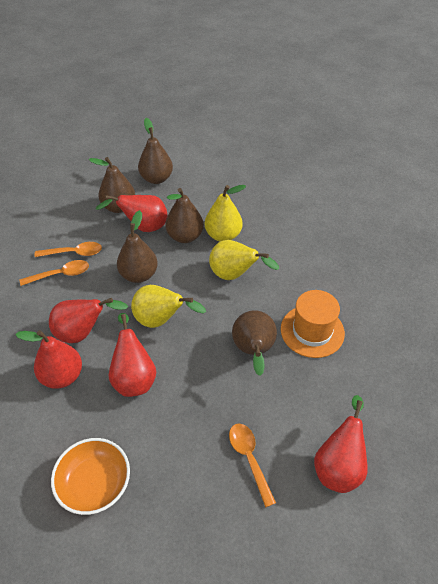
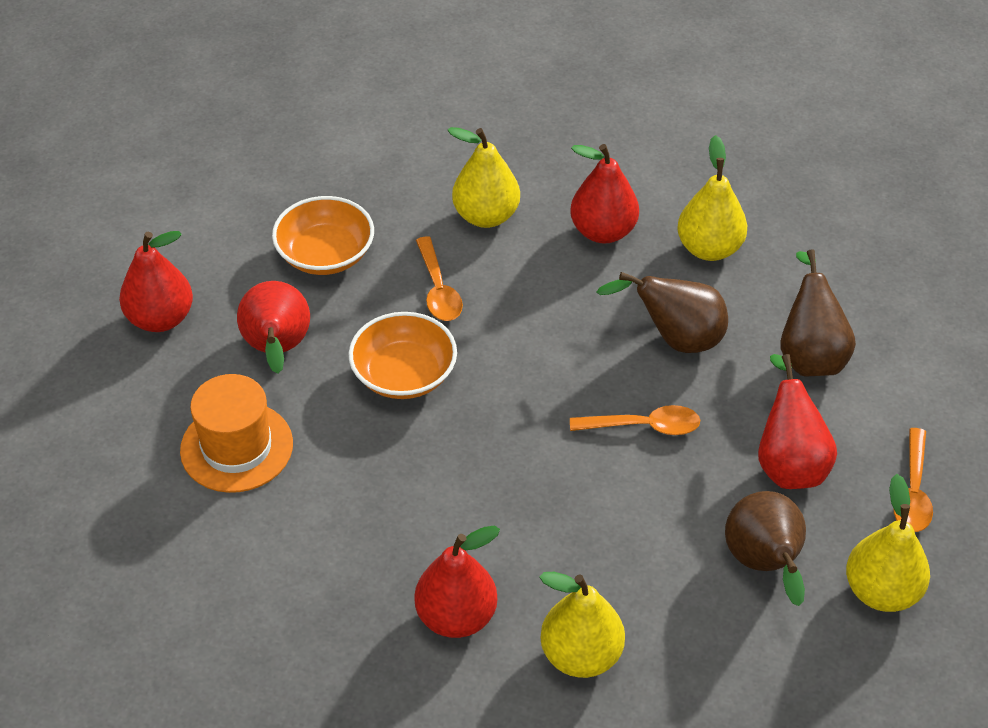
brown pear: 5 -> 3
orange bowl: 1 -> 2
yellow pear: 3 -> 4

